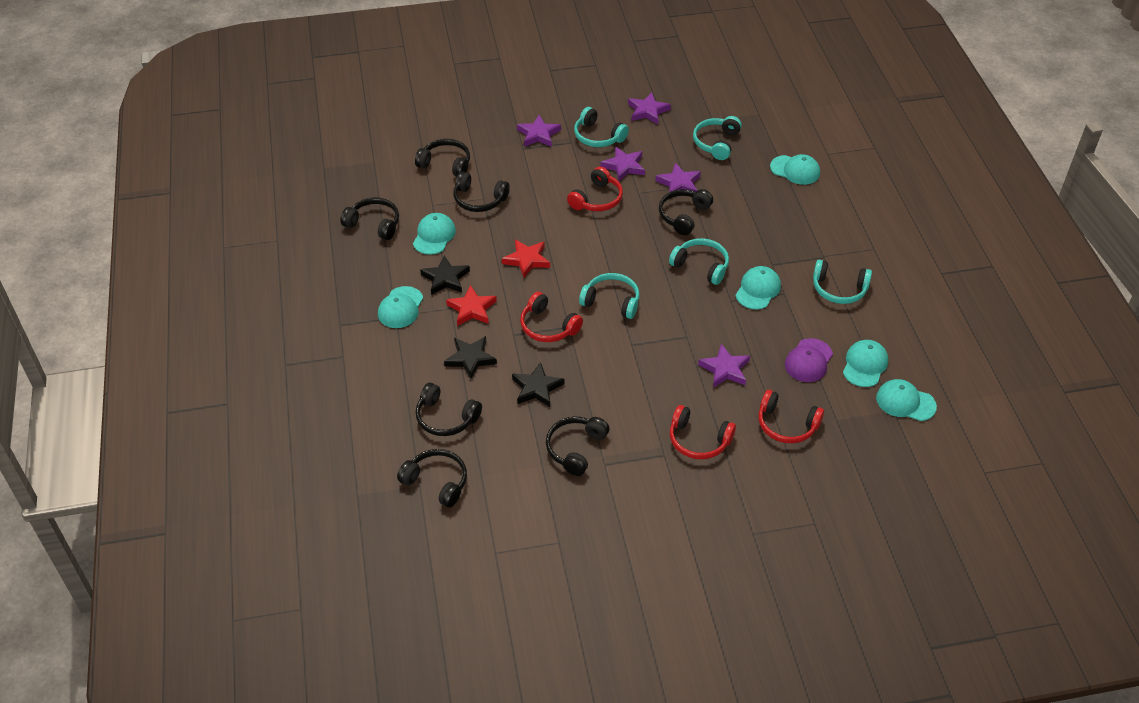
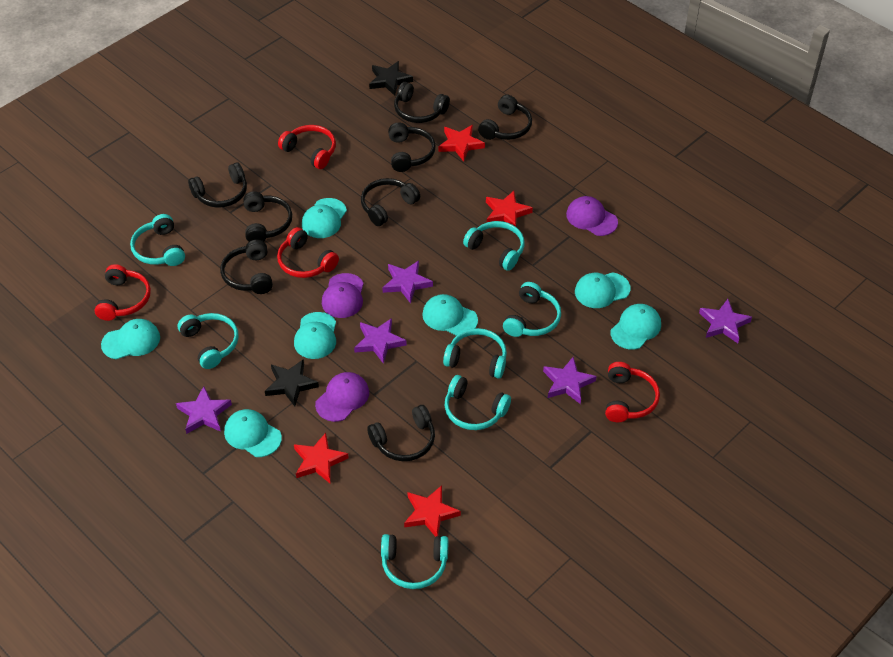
black headphones: 7 -> 8
black star: 3 -> 2
purple cap: 1 -> 3
red star: 2 -> 4
turquoise cap: 6 -> 7
turquoise headphones: 5 -> 7

